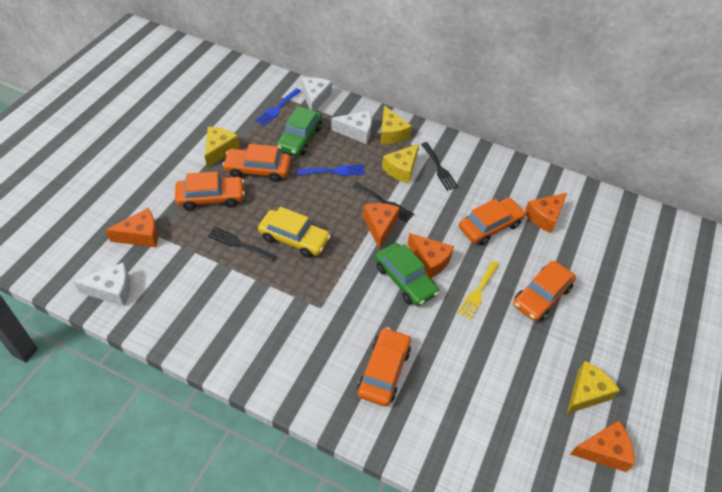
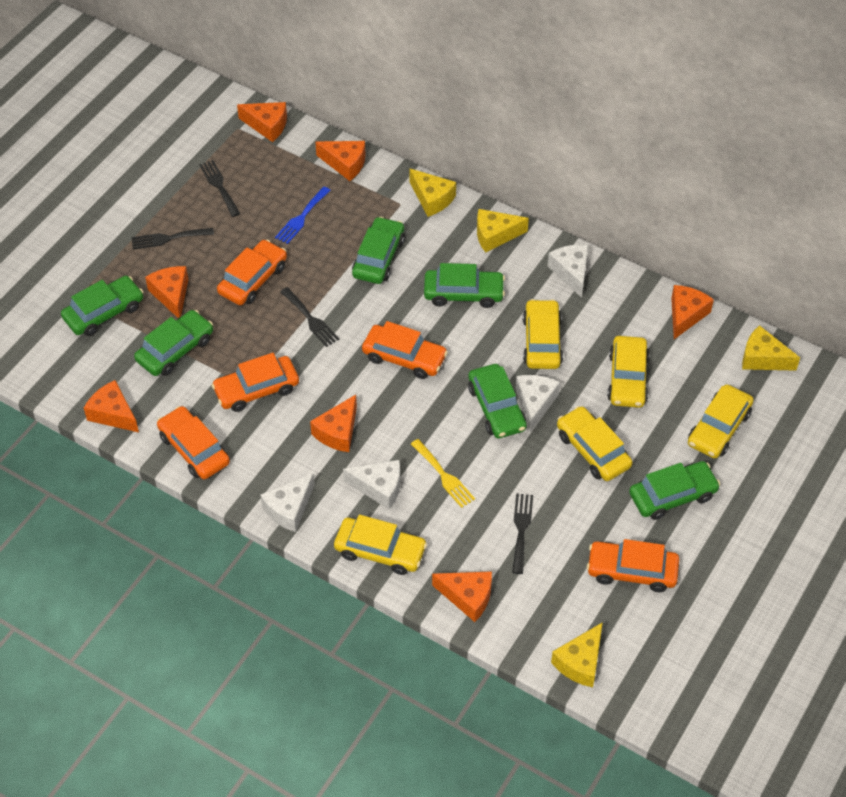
black fork: 3 -> 4
blue fork: 2 -> 1
green car: 2 -> 6
orange cheese: 5 -> 7
white cheese: 3 -> 4
yellow car: 1 -> 5

